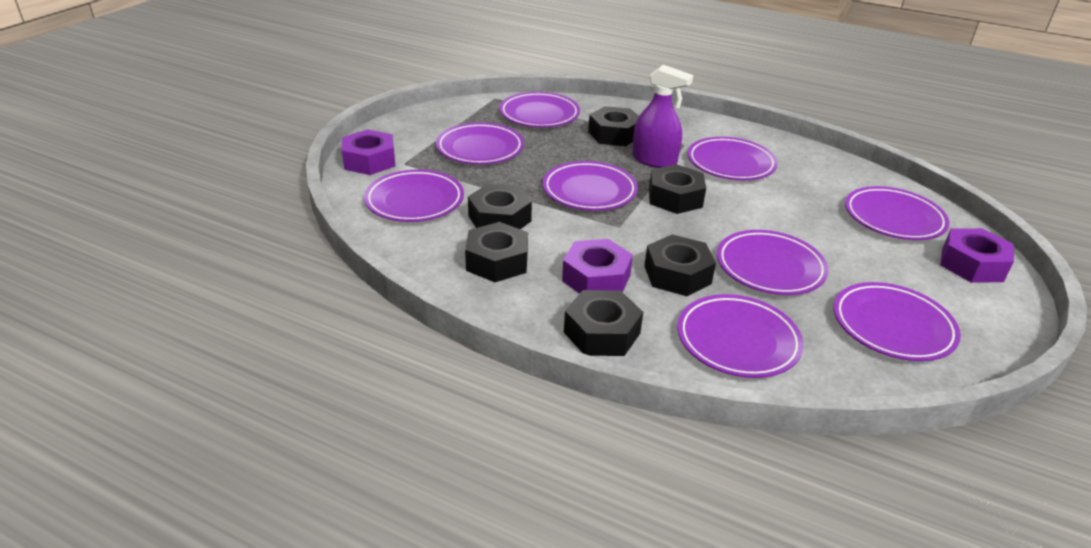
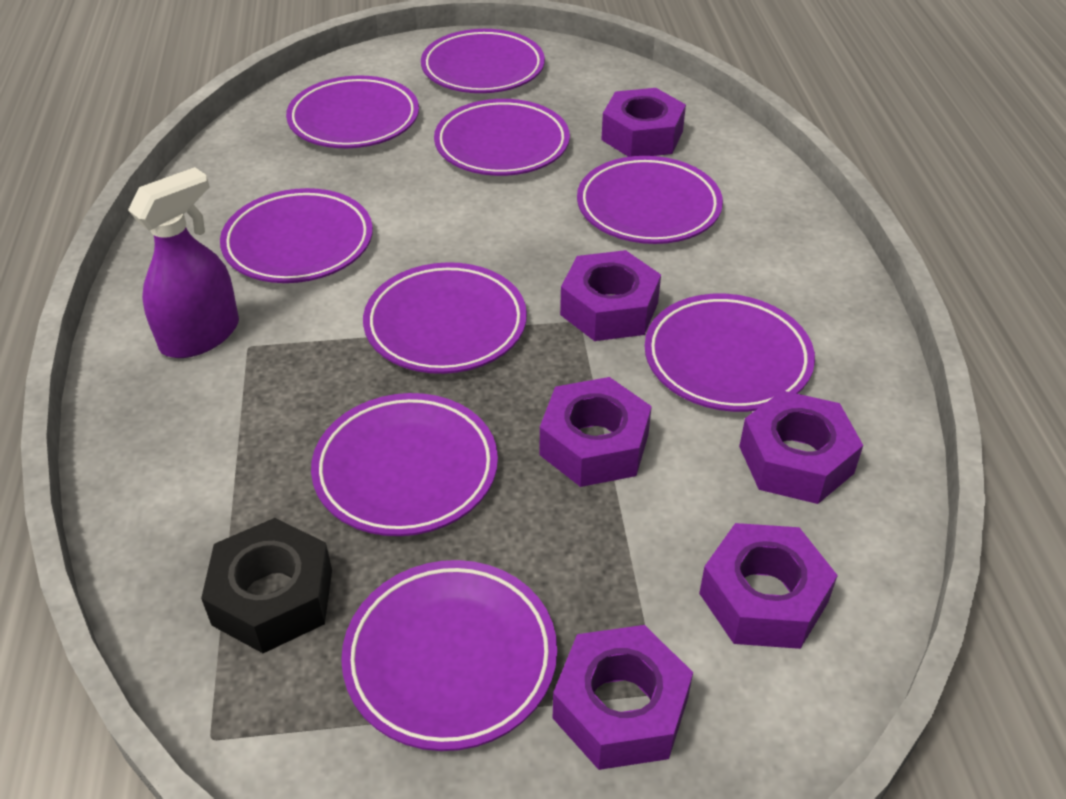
black nut: 6 -> 1
purple nut: 3 -> 6

